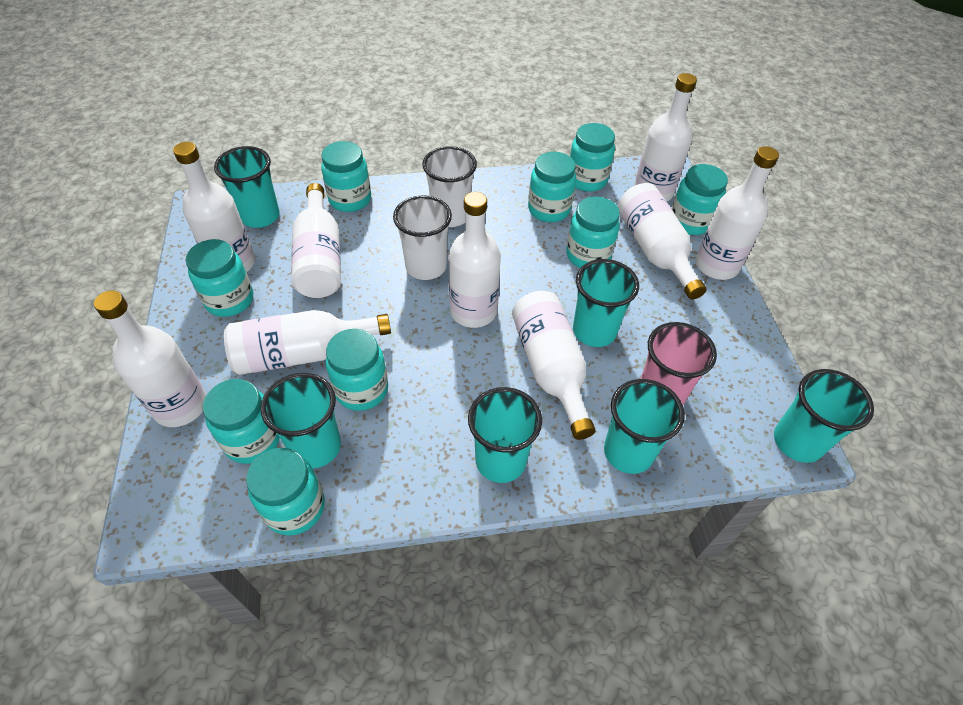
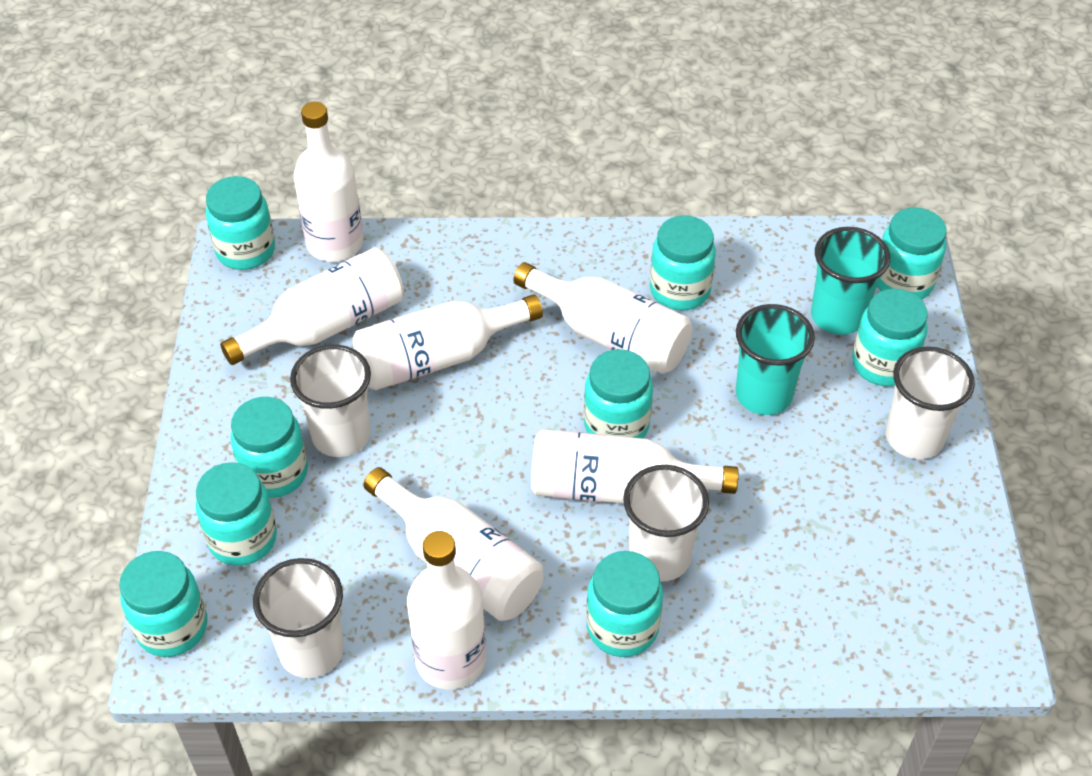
pink cup: 1 -> 0
turquoise cup: 6 -> 2
white bottle: 9 -> 7
white cup: 2 -> 4

